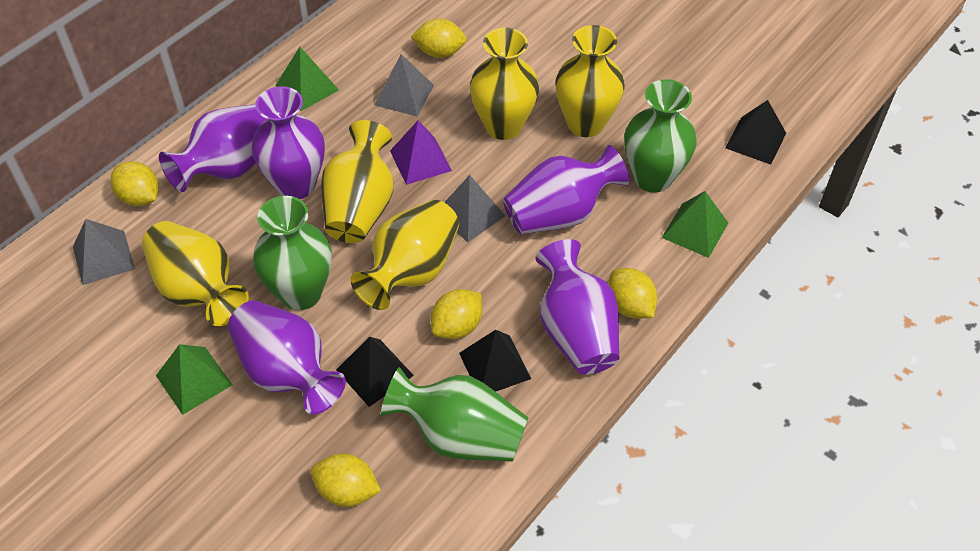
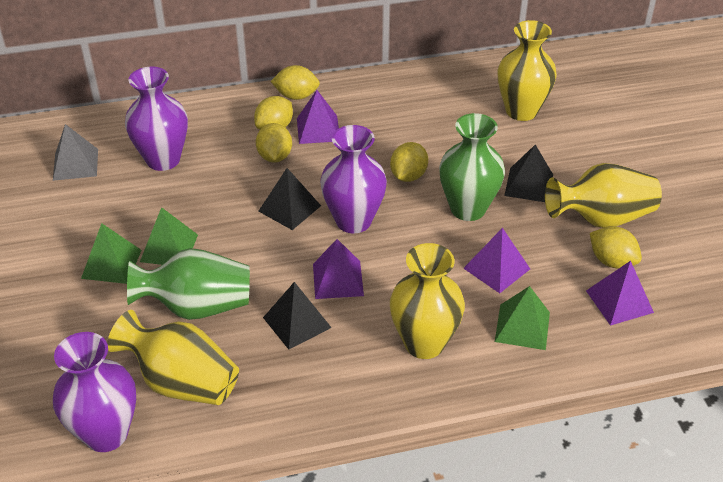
green vase: 3 -> 2
grey pyramid: 3 -> 1
purple pyramid: 1 -> 4
purple vase: 5 -> 3
yellow vase: 5 -> 4

